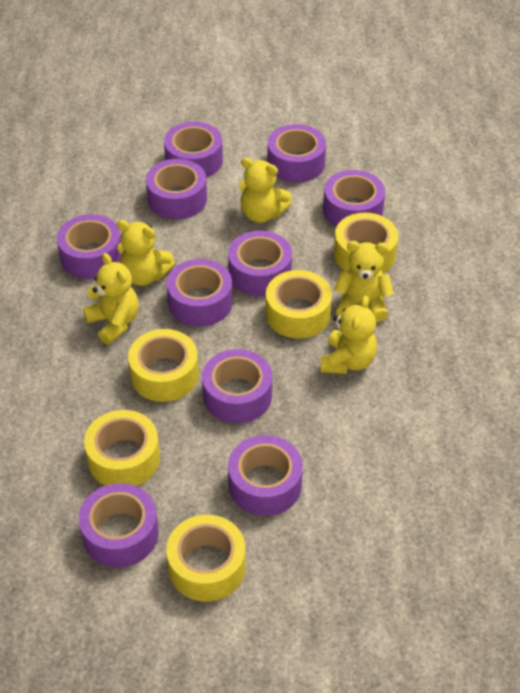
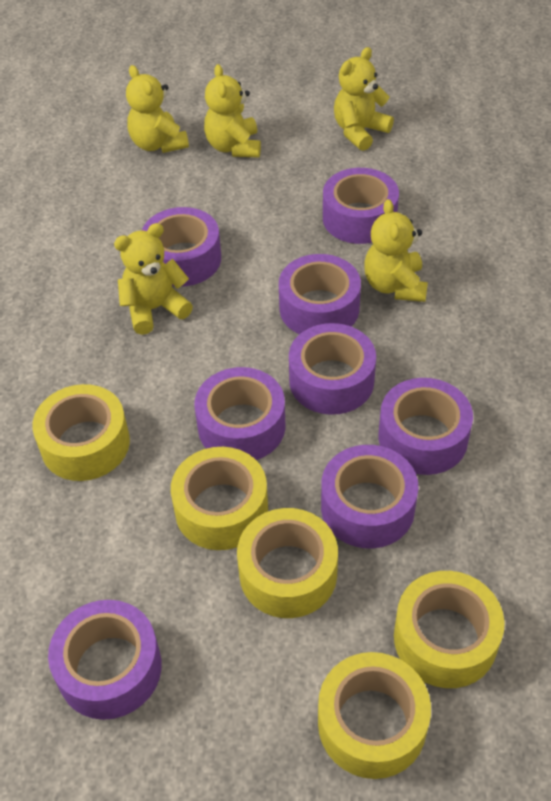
purple tape: 10 -> 8

